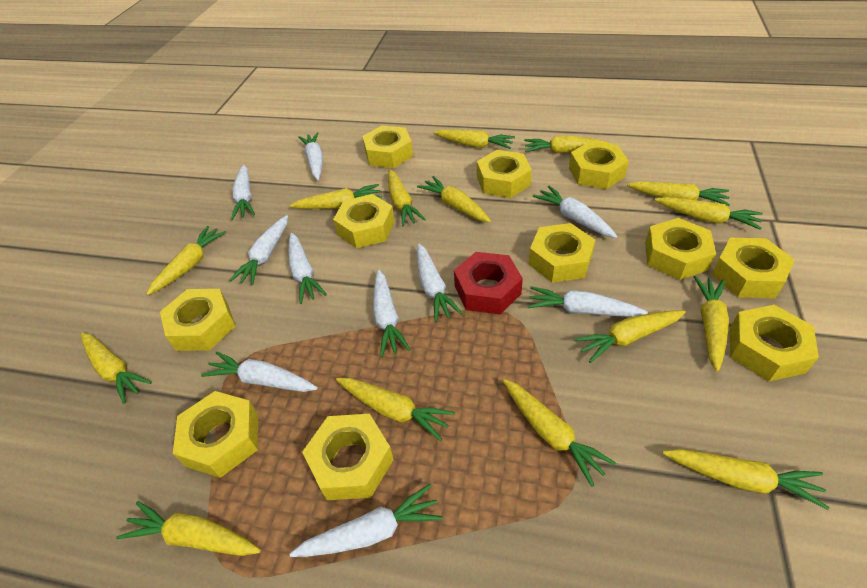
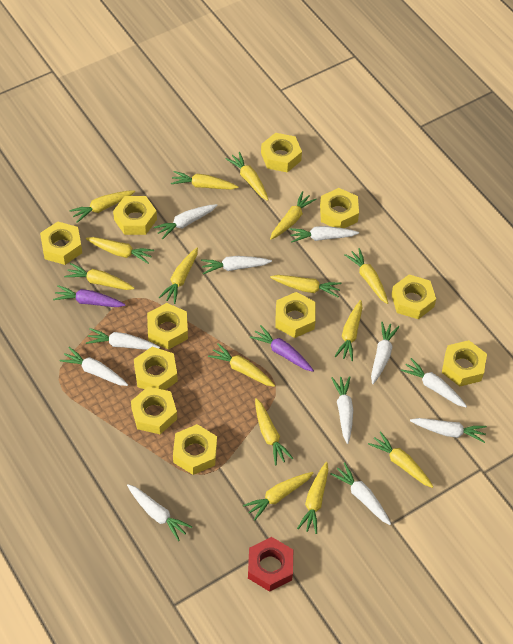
purple carrot: 0 -> 2
white carrot: 10 -> 11

